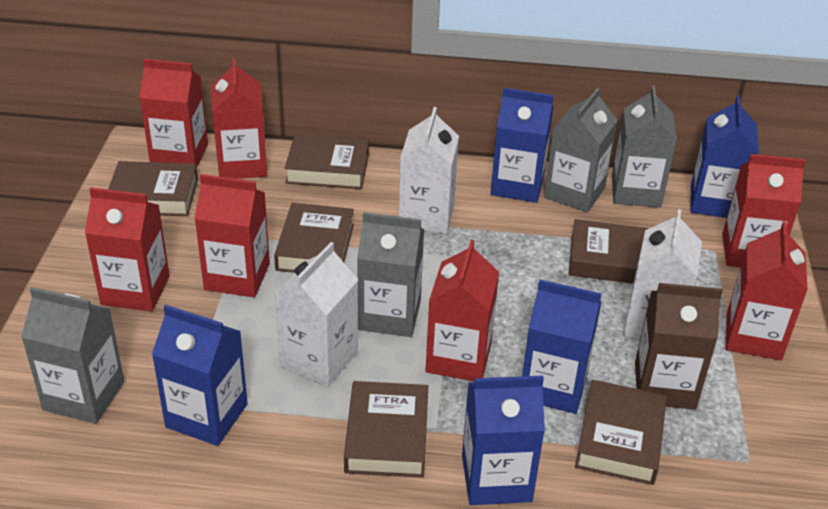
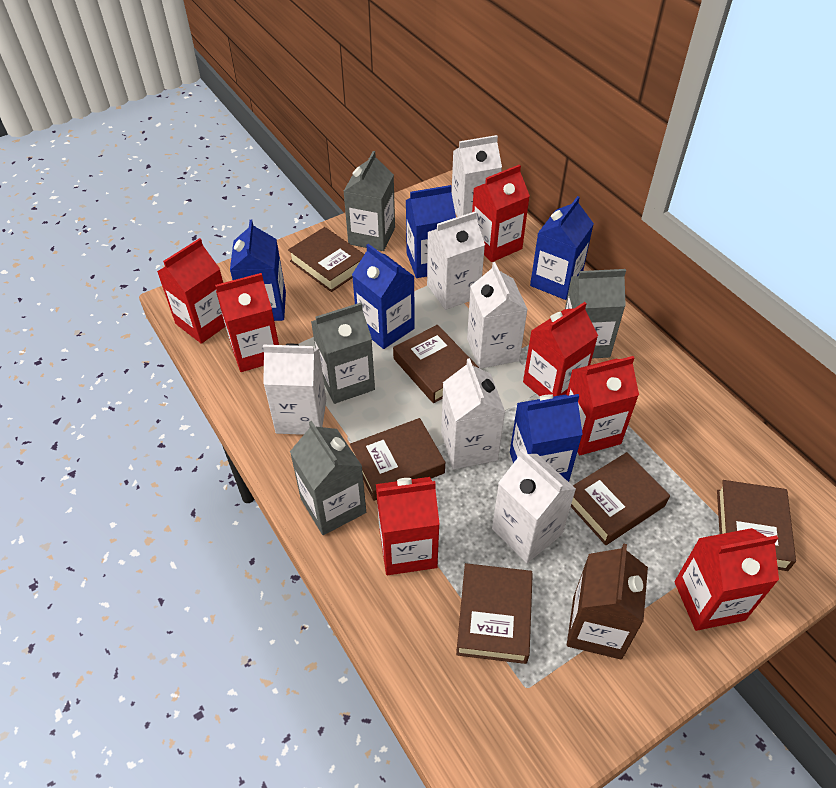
white carton: 3 -> 6

